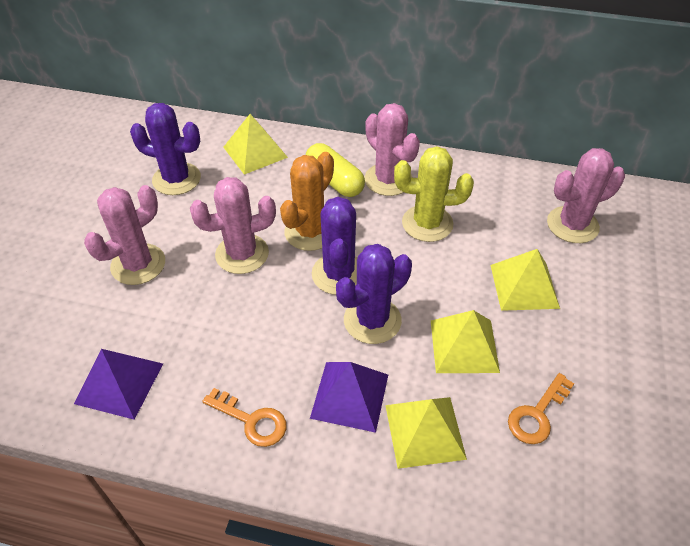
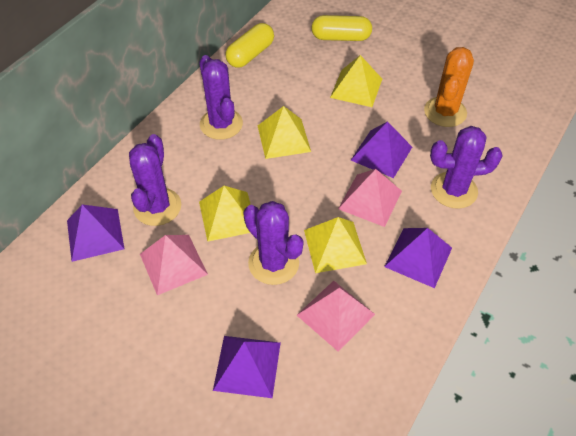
orange key: 2 -> 0
pink cactus: 4 -> 0
pink pyramid: 0 -> 3
purple cactus: 3 -> 4
purple pyramid: 2 -> 4
yellow cactus: 1 -> 0
yellow capsule: 1 -> 2

